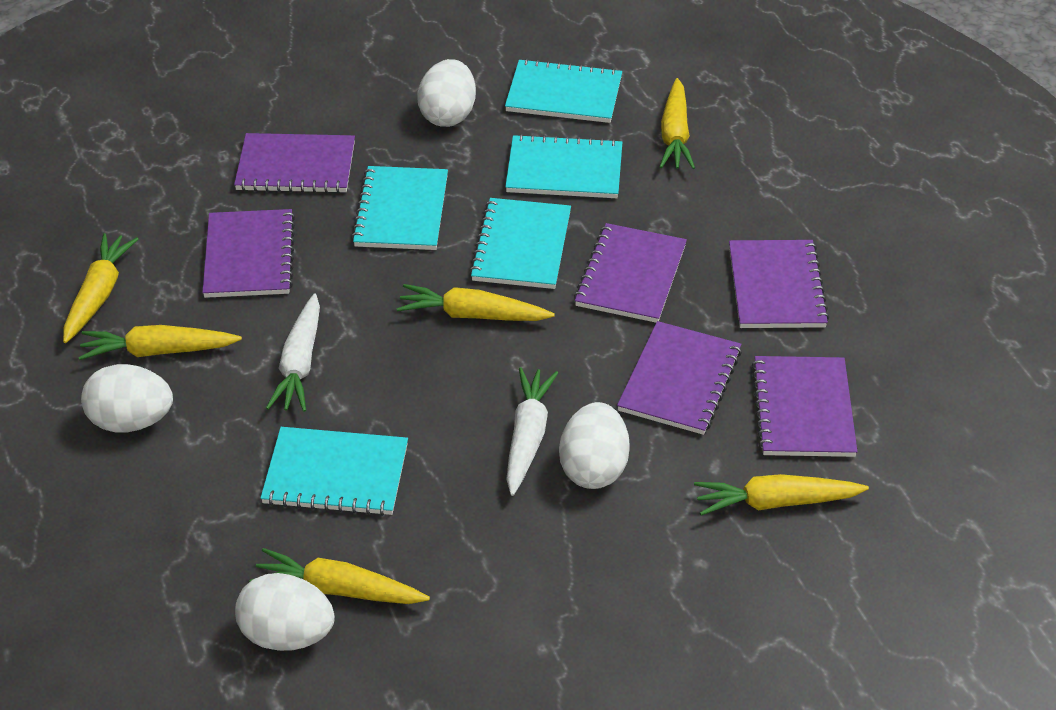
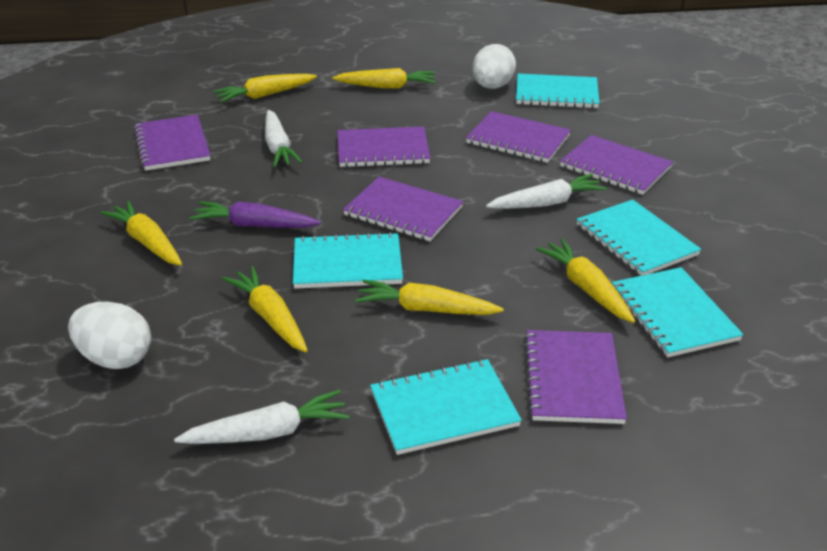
purple carrot: 0 -> 1
white carrot: 2 -> 3
white egg: 4 -> 2

